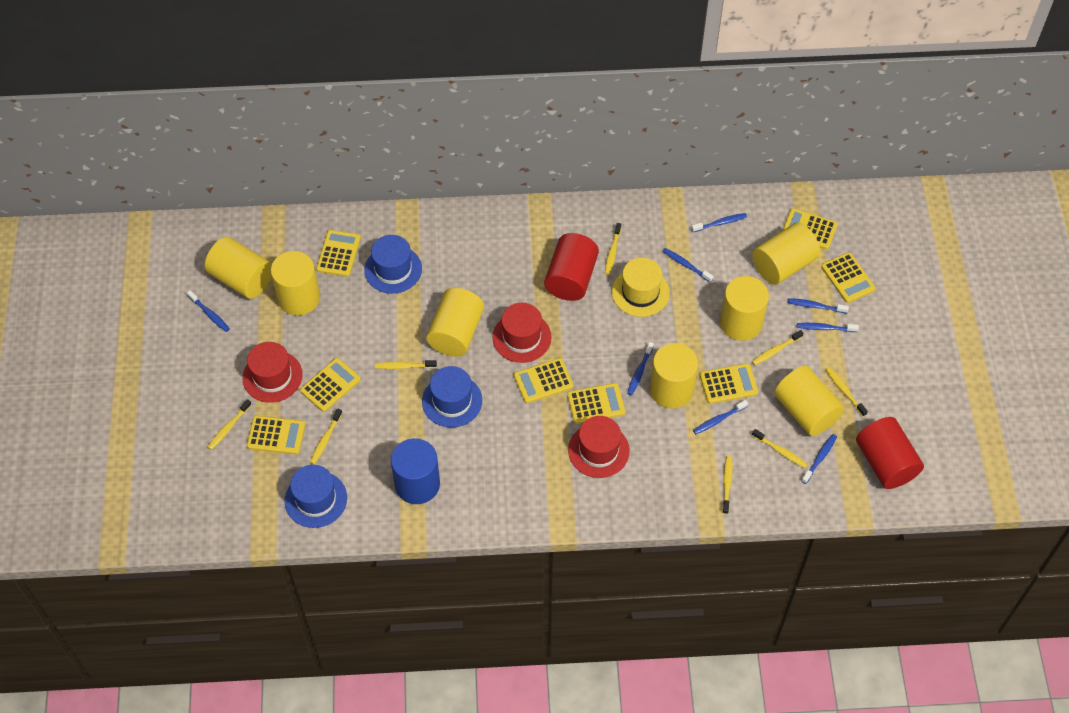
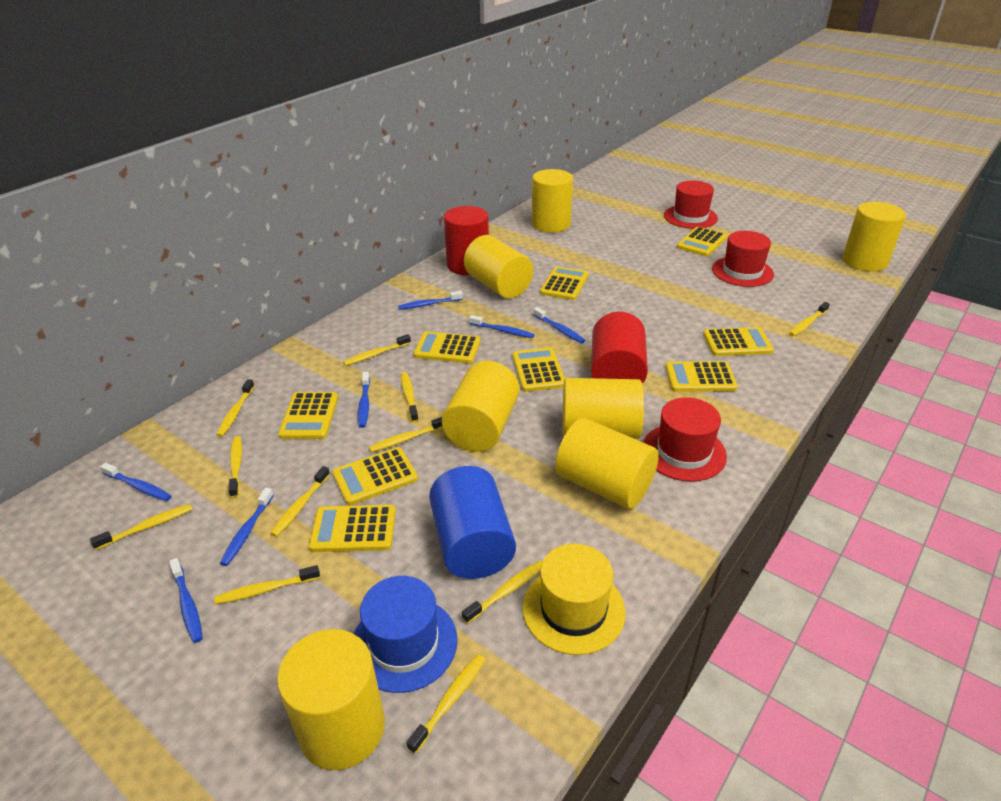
blue hat: 3 -> 1
blue toothbrush: 8 -> 7
yellow calculator: 8 -> 9
yellow toothbrush: 8 -> 11

